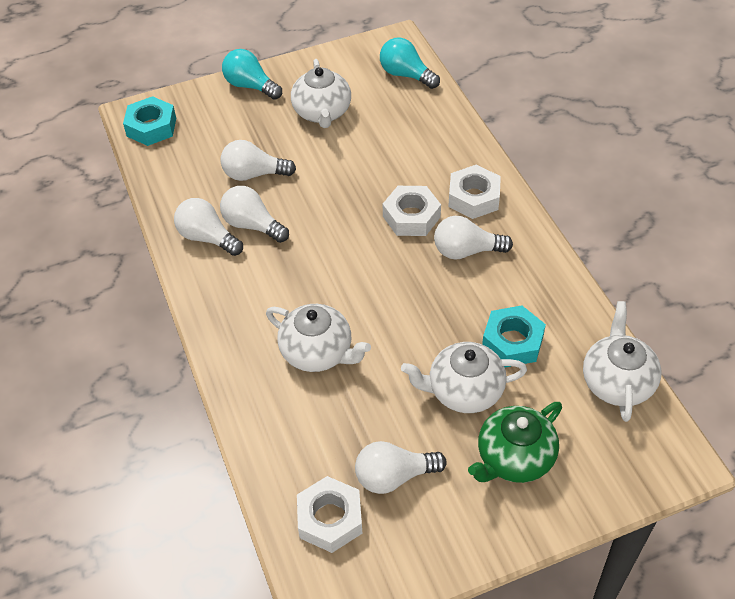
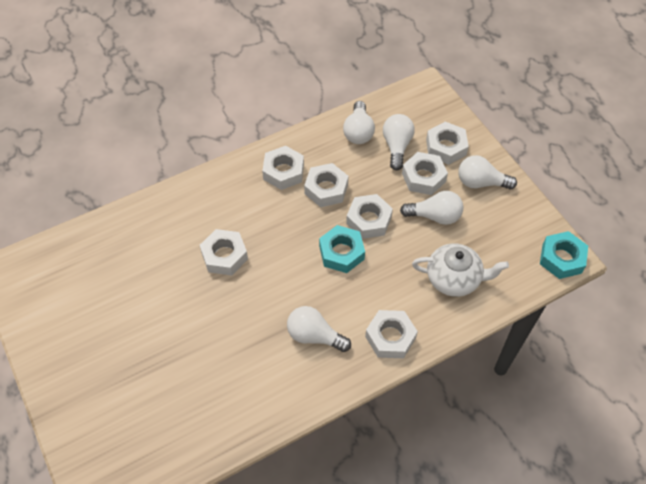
green teapot: 1 -> 0
turquoise light bulb: 2 -> 0
white nut: 3 -> 7
white teapot: 4 -> 1

